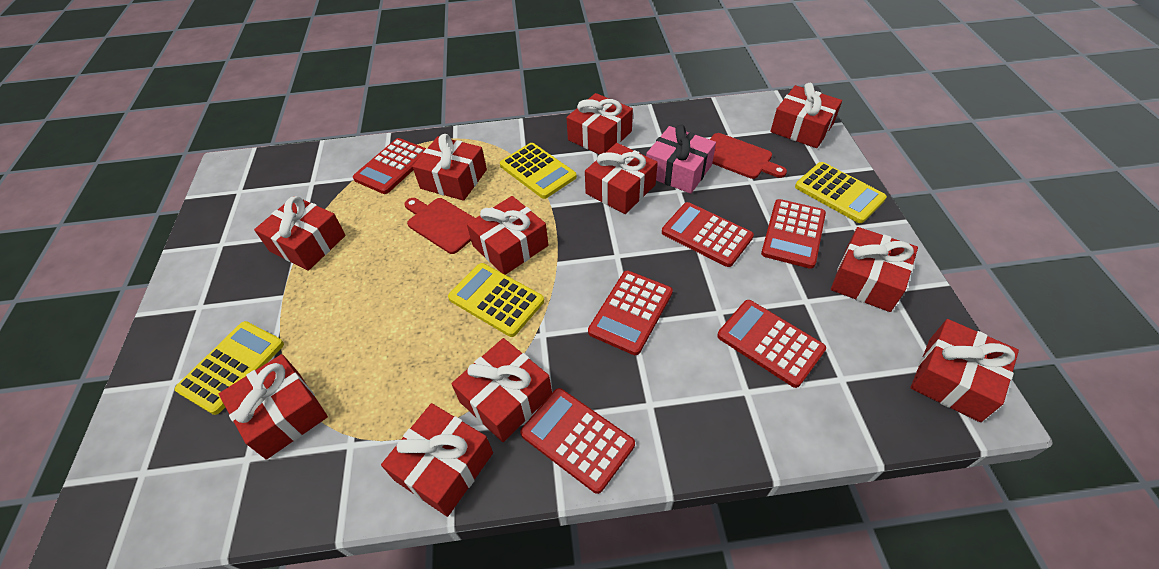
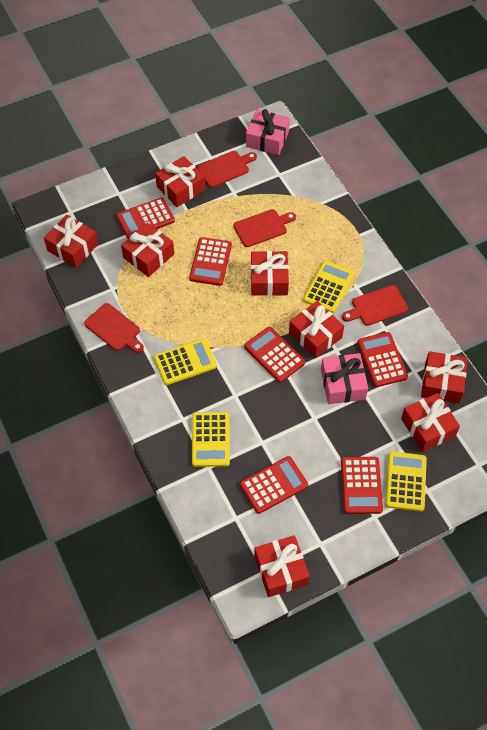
pink gift: 1 -> 2
red cutting board: 2 -> 4
red gift: 11 -> 8

